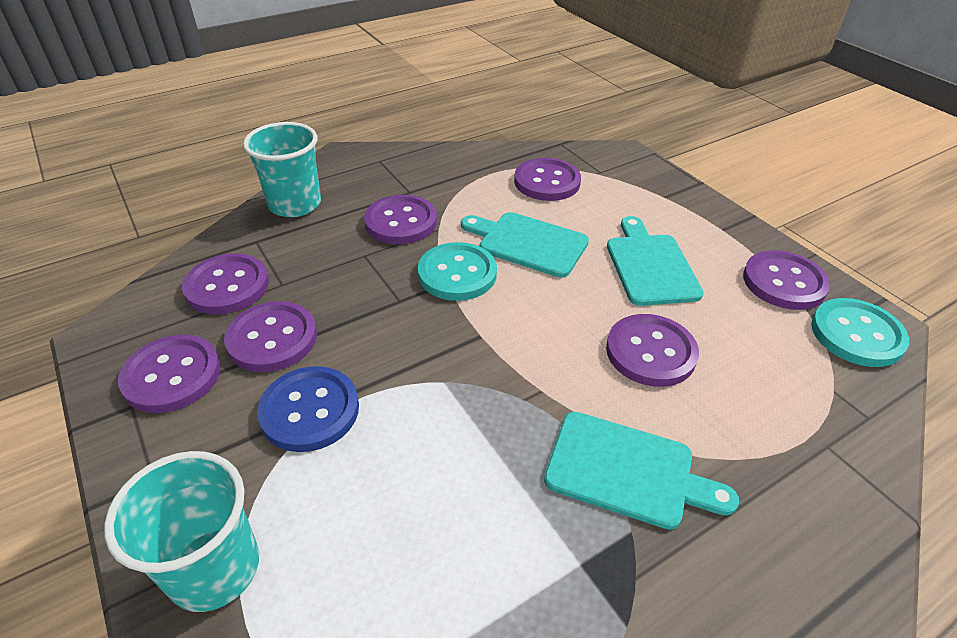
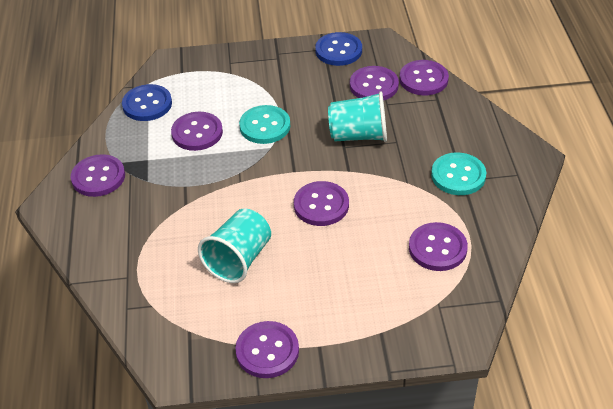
blue button: 1 -> 2
turquoise cutting board: 3 -> 0

